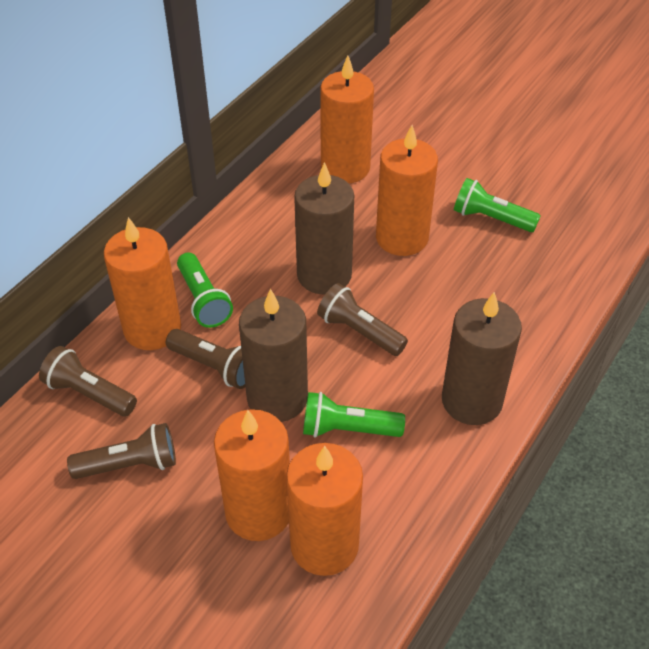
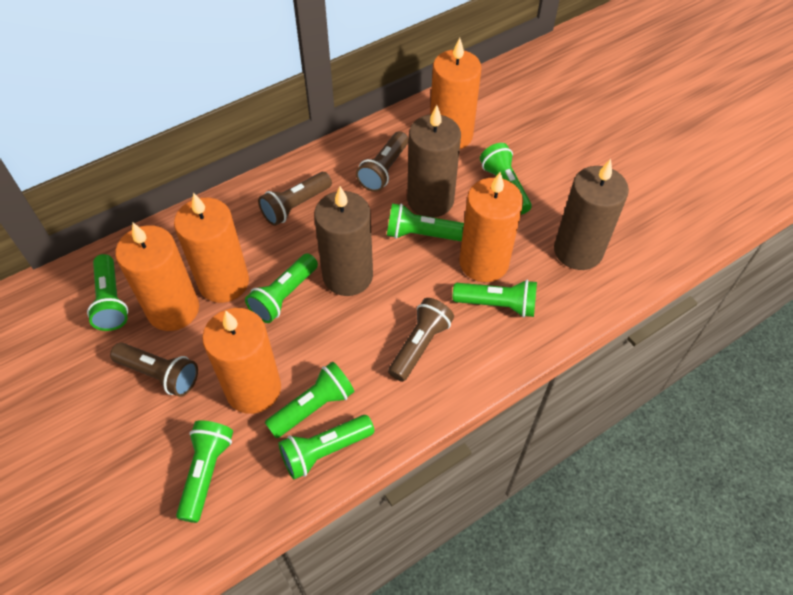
green flashlight: 3 -> 8

